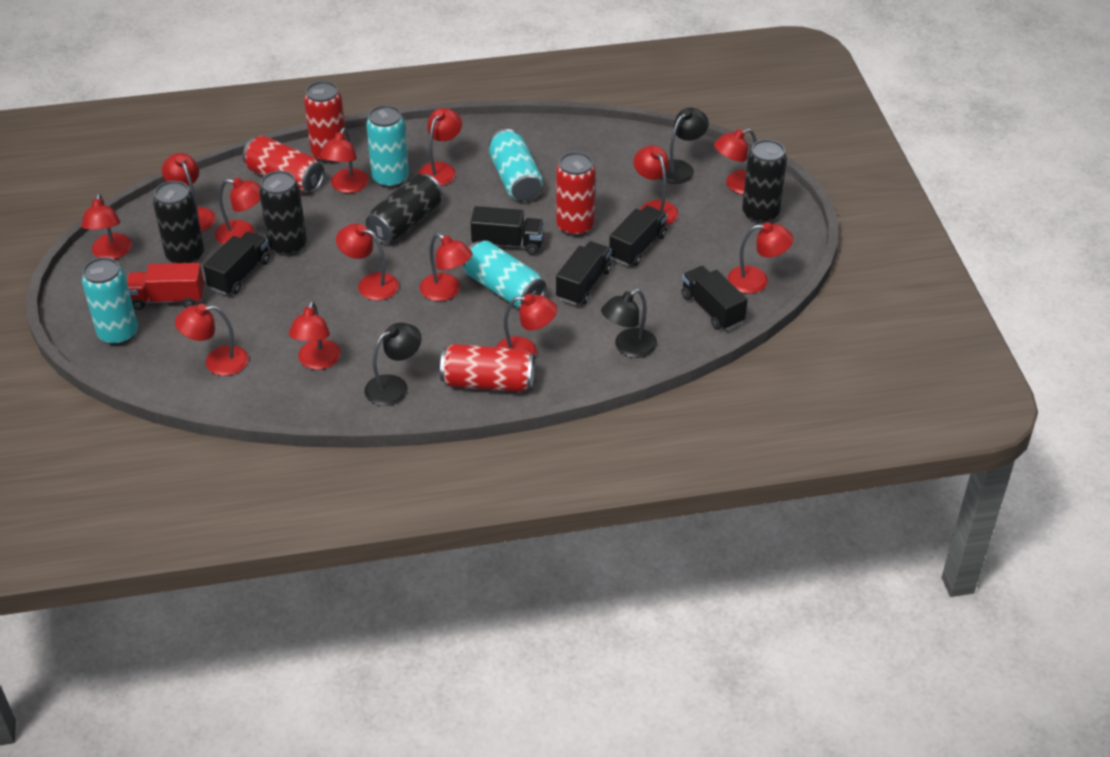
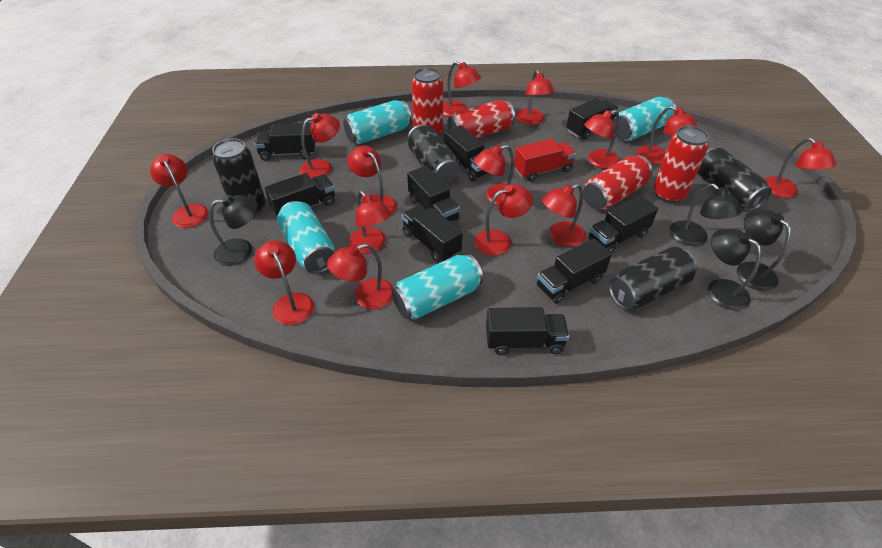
black lamp: 3 -> 4
black truck: 5 -> 9
red lamp: 13 -> 14

